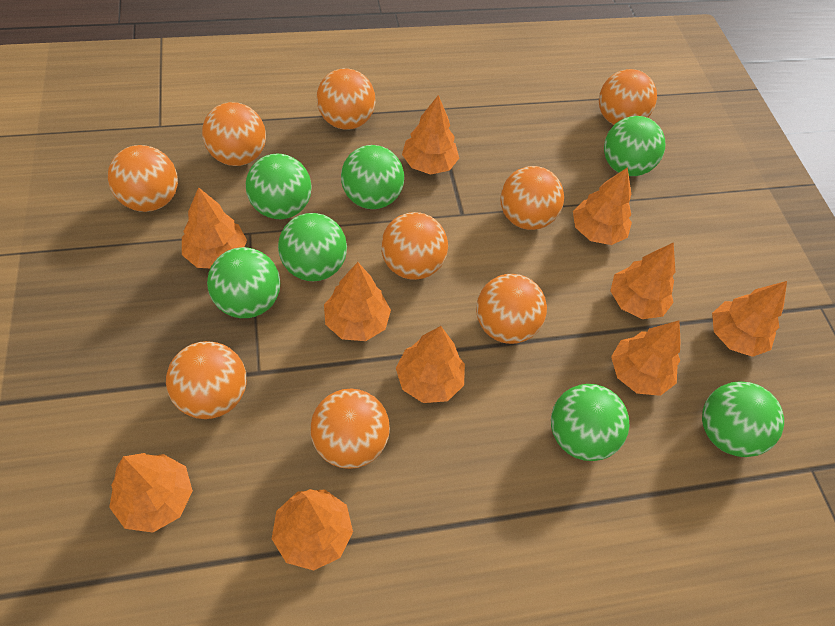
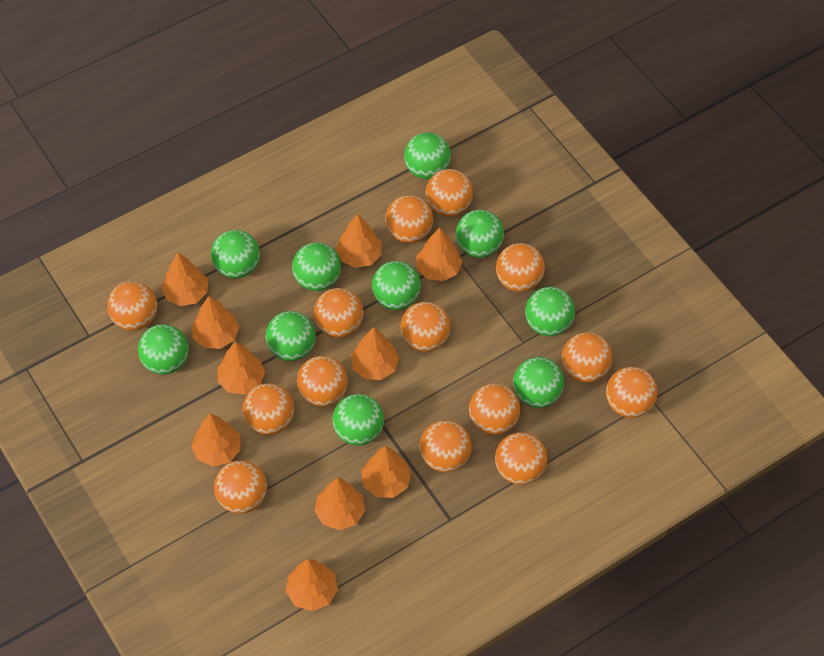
green ball: 7 -> 10
orange ball: 9 -> 14

